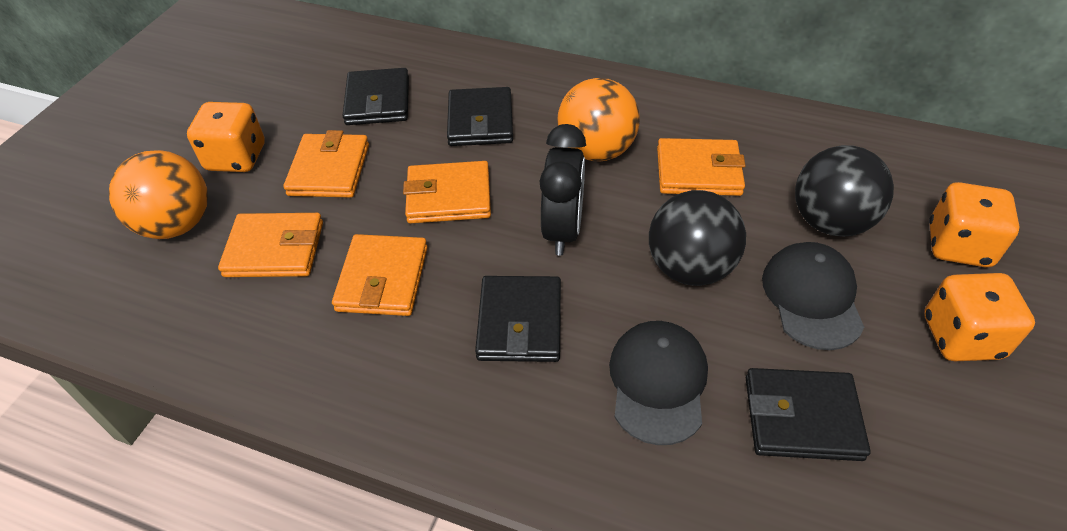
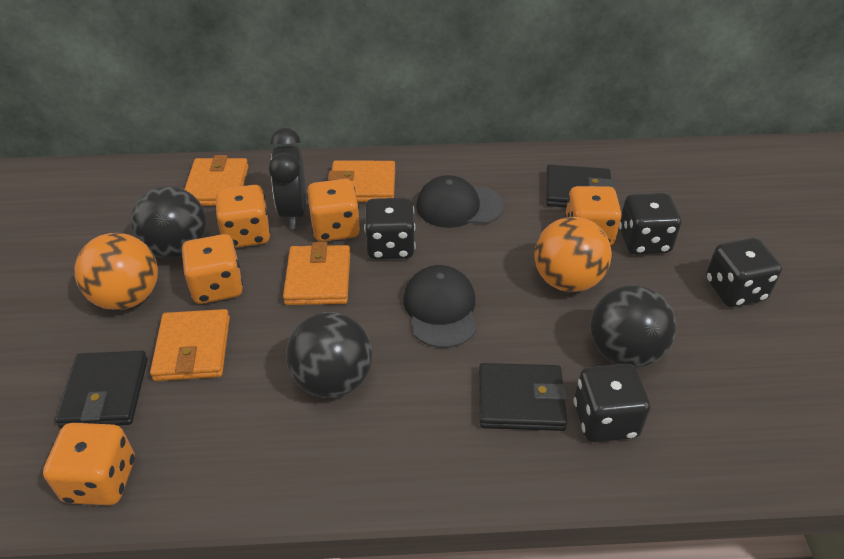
black ball: 2 -> 3
black dice: 0 -> 4
black wallet: 4 -> 3
orange dice: 3 -> 5
orange wallet: 5 -> 4

